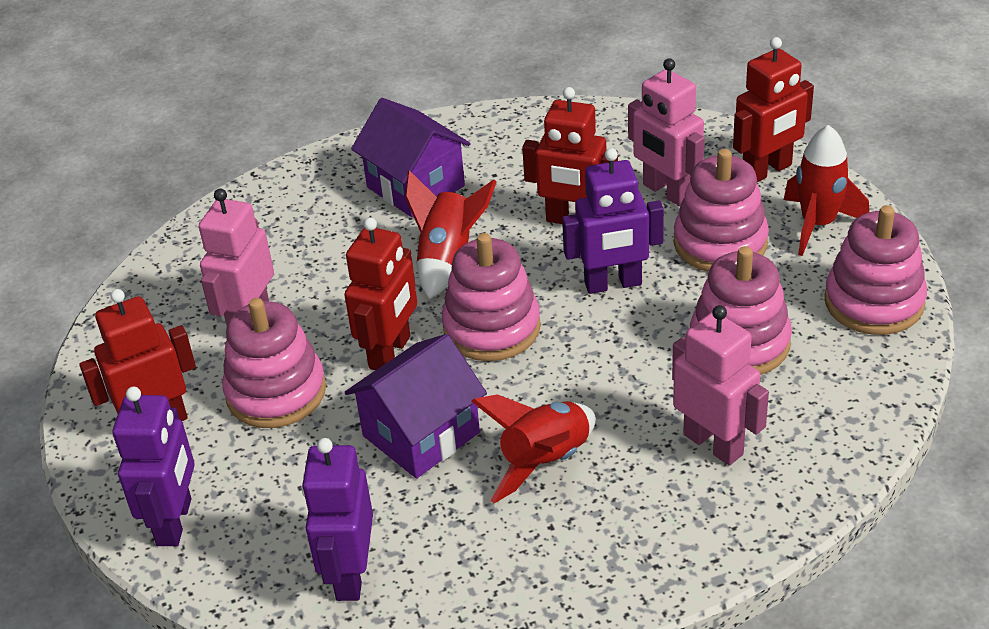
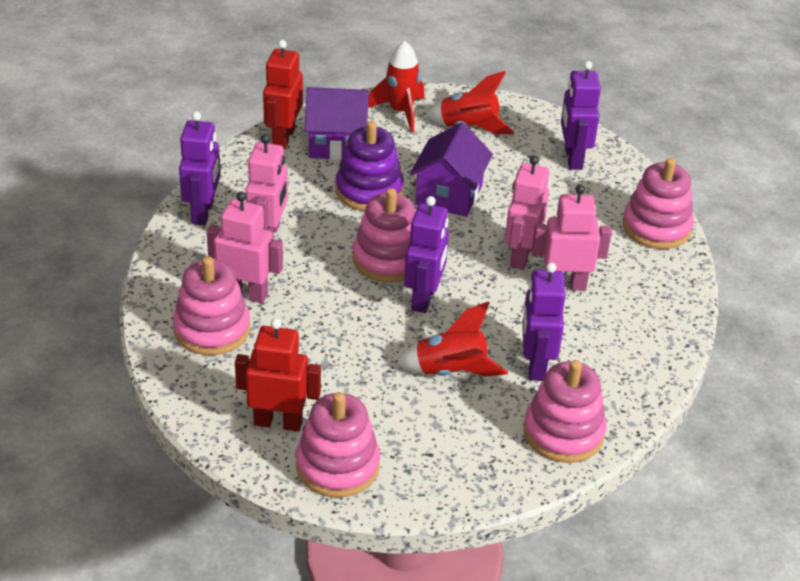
pink robot: 3 -> 4
purple robot: 3 -> 4
purple stacking toy: 0 -> 1
red robot: 4 -> 2

